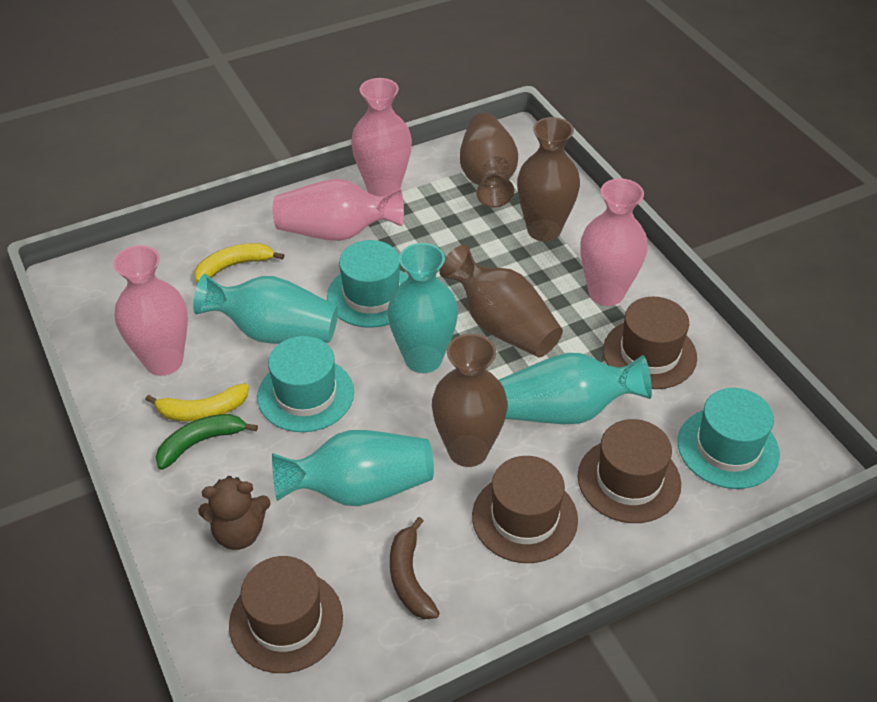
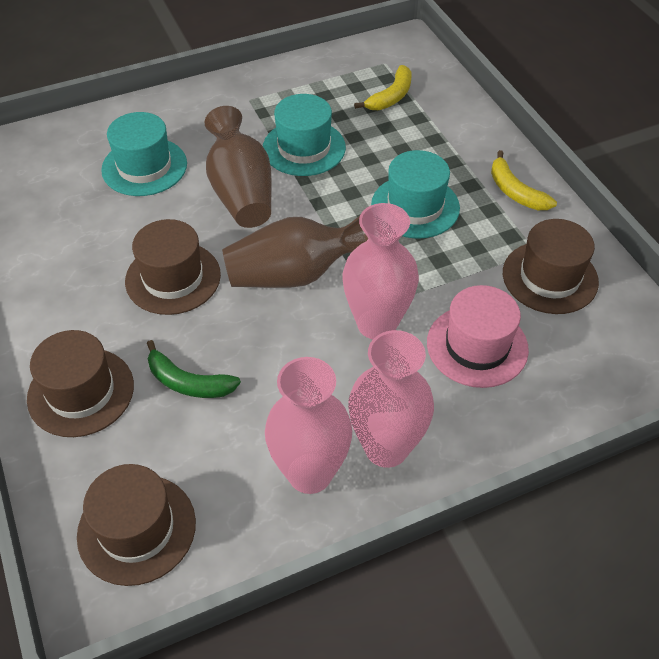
brown banana: 1 -> 0
brown teddy bear: 1 -> 0
brown vase: 4 -> 2
pink hat: 0 -> 1
pink vase: 4 -> 3
turquoise vase: 4 -> 0

